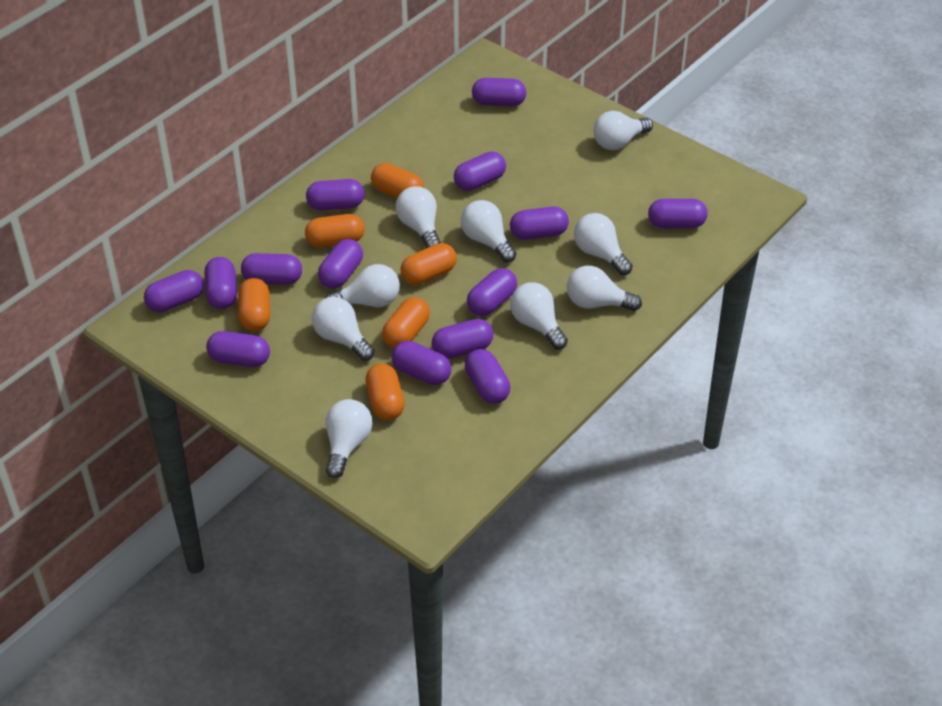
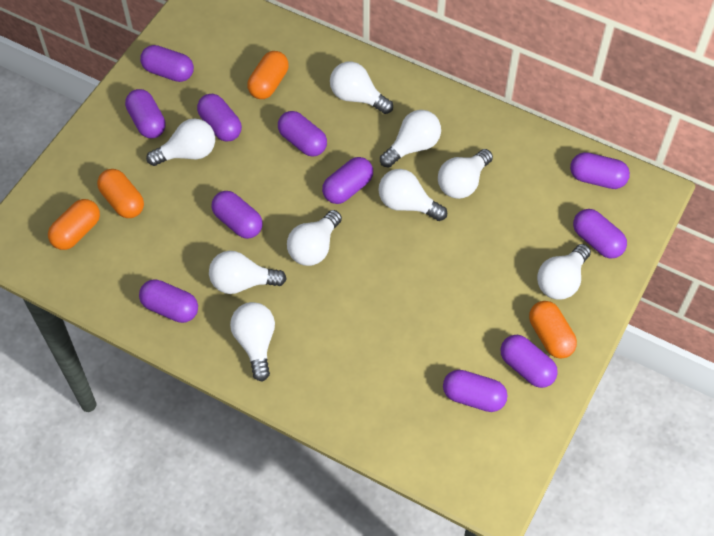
orange capsule: 6 -> 4
purple capsule: 14 -> 11

